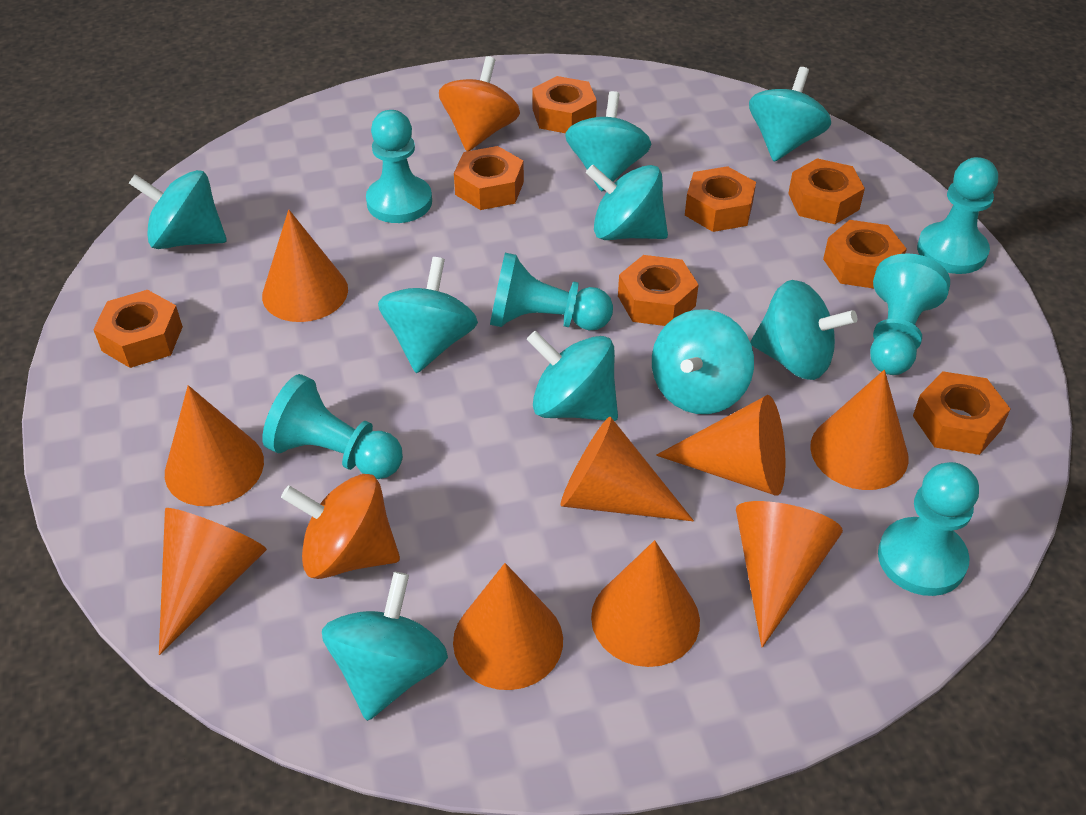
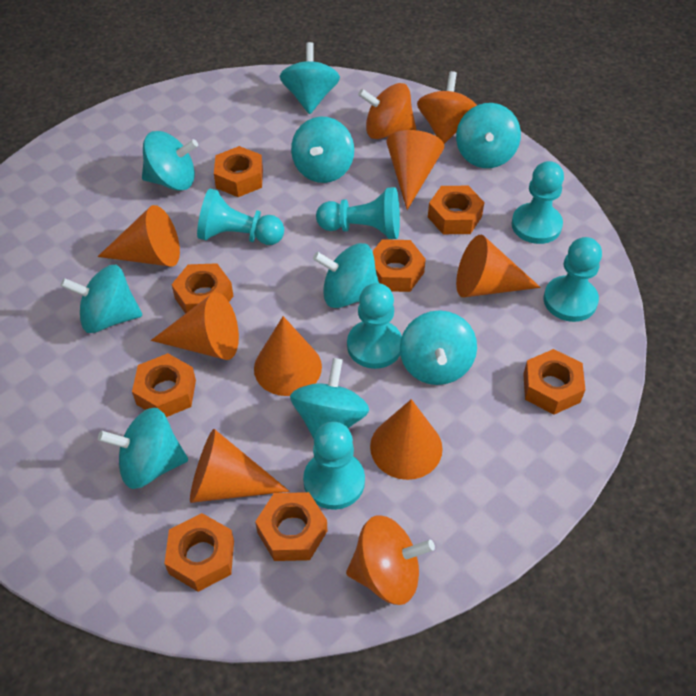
orange cone: 9 -> 7
orange spinning top: 2 -> 3

